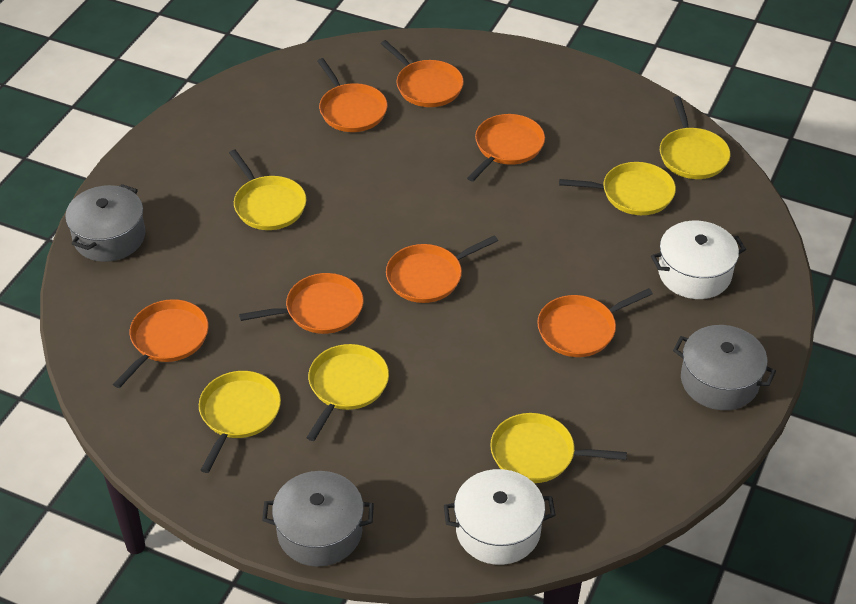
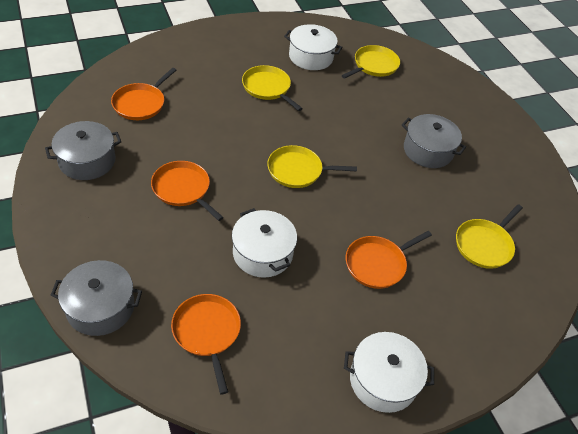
orange pan: 7 -> 4
white pot: 2 -> 3
yellow pan: 6 -> 4

